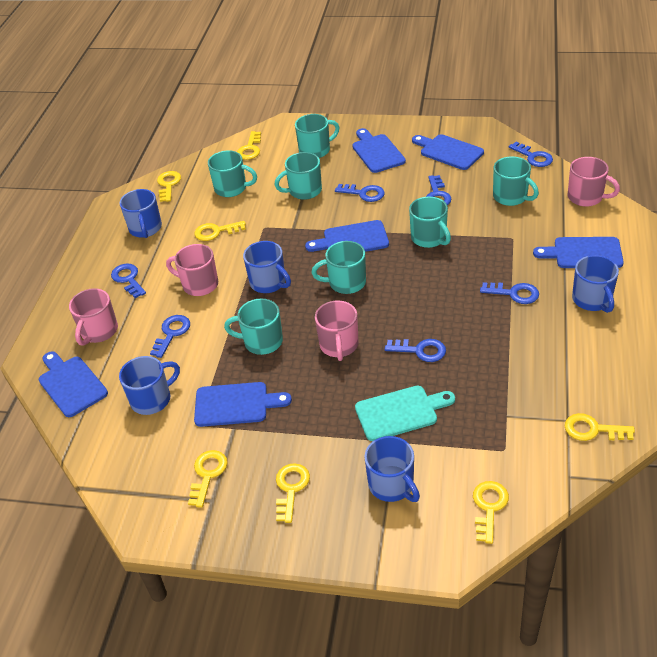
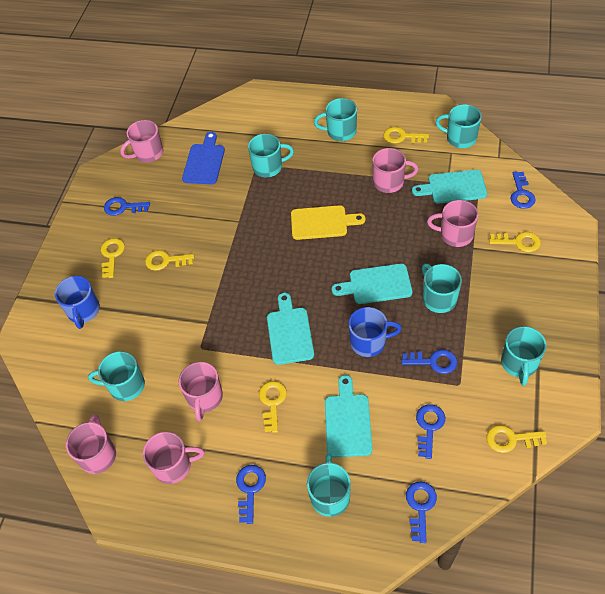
blue cutting board: 6 -> 1
blue key: 7 -> 6
blue mug: 5 -> 2
pink mug: 4 -> 6
turquoise cutting board: 1 -> 4
yellow cutting board: 0 -> 1
yellow key: 7 -> 6

